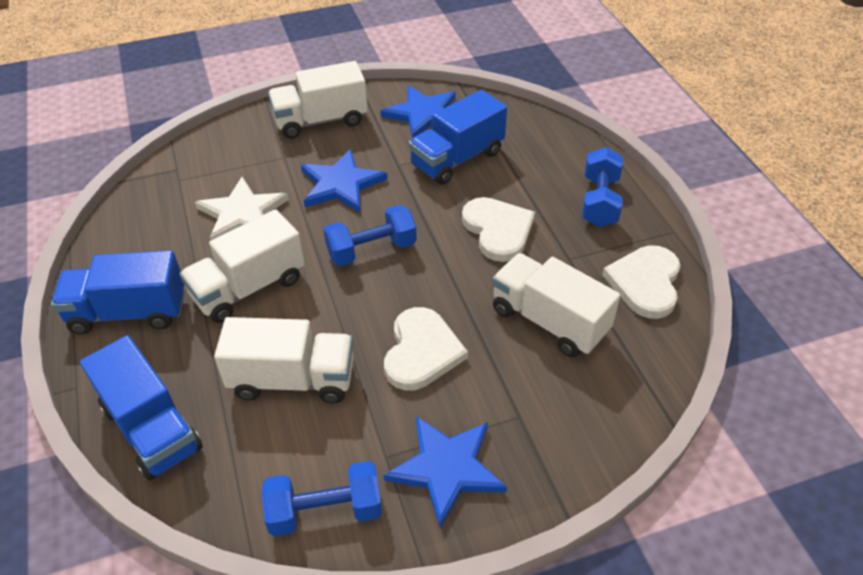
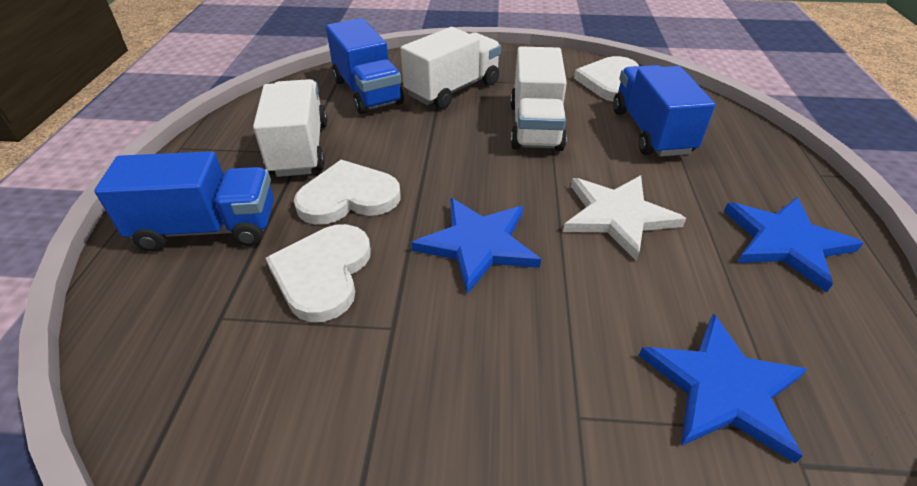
blue dumbbell: 3 -> 0
white truck: 4 -> 3

